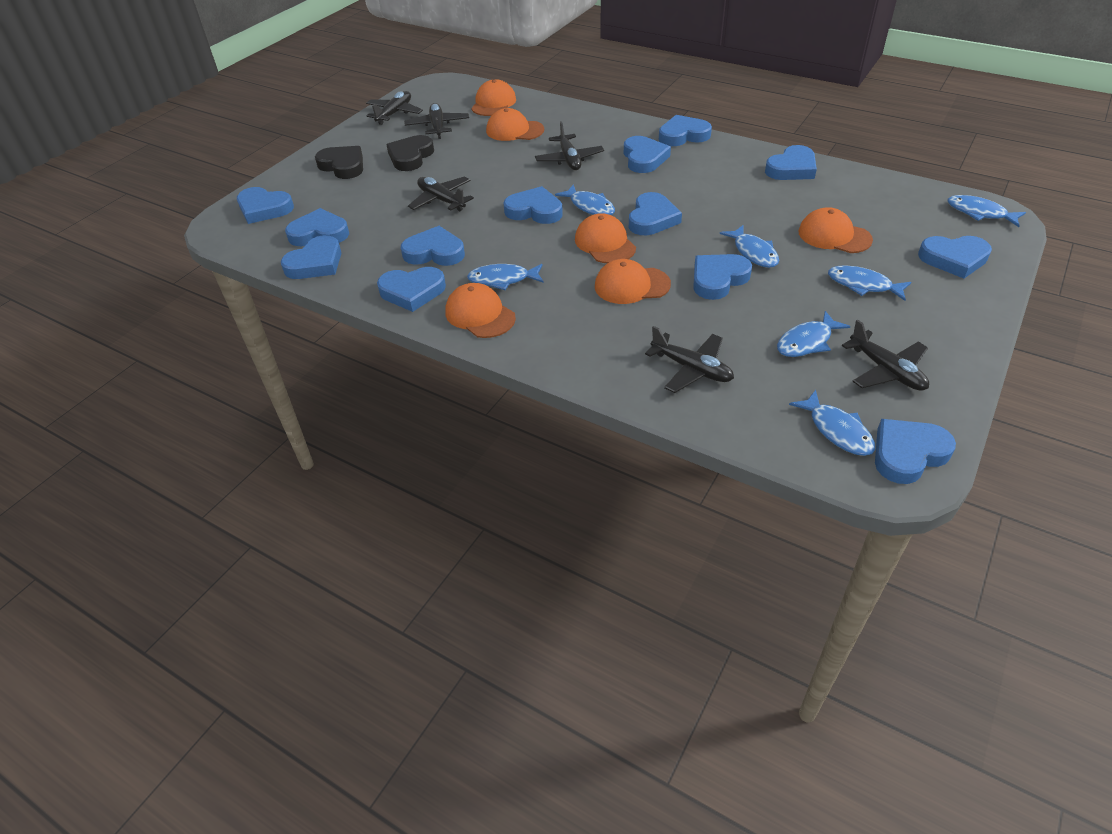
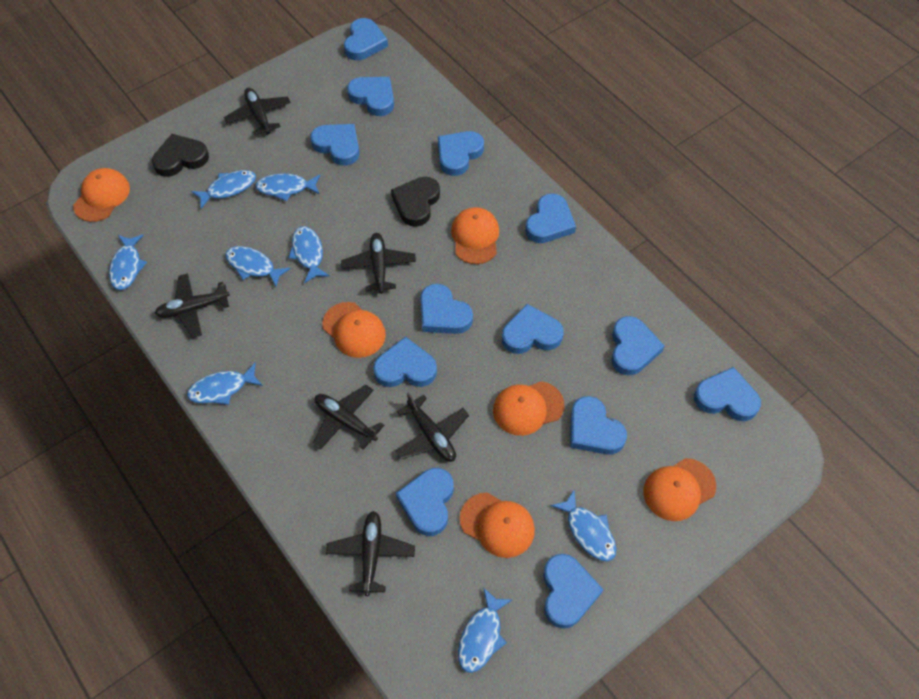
blue fish: 7 -> 8

